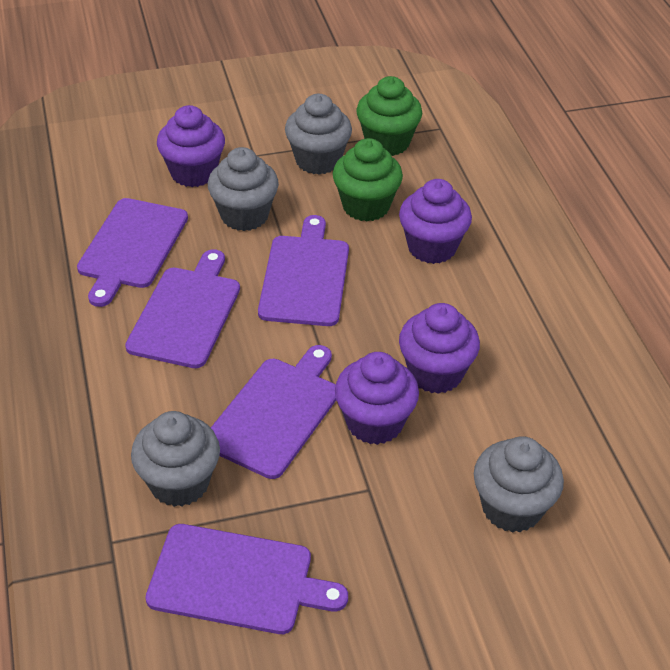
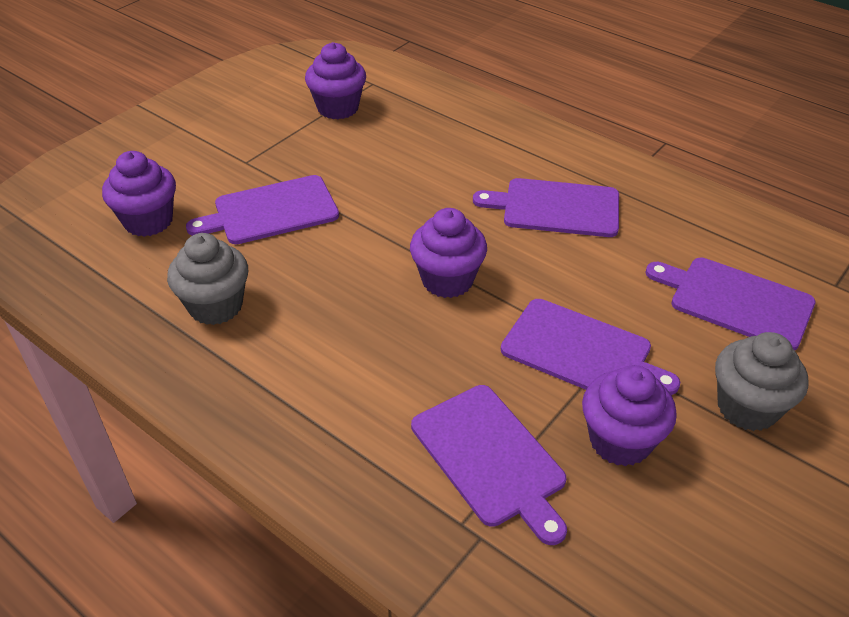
green cupcake: 2 -> 0
grey cupcake: 4 -> 2

